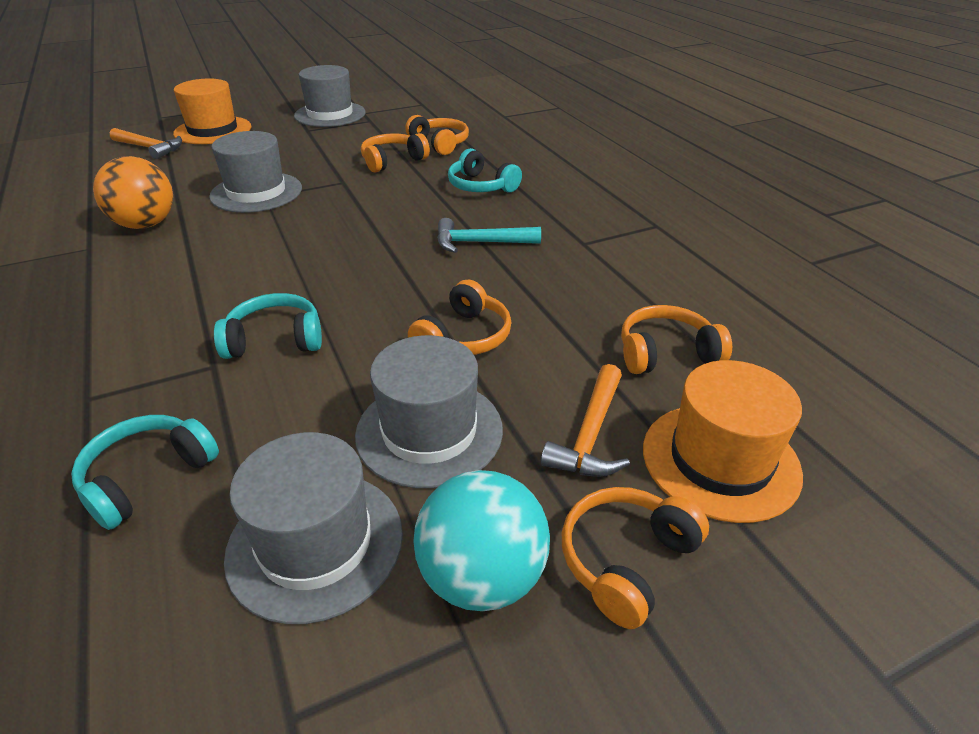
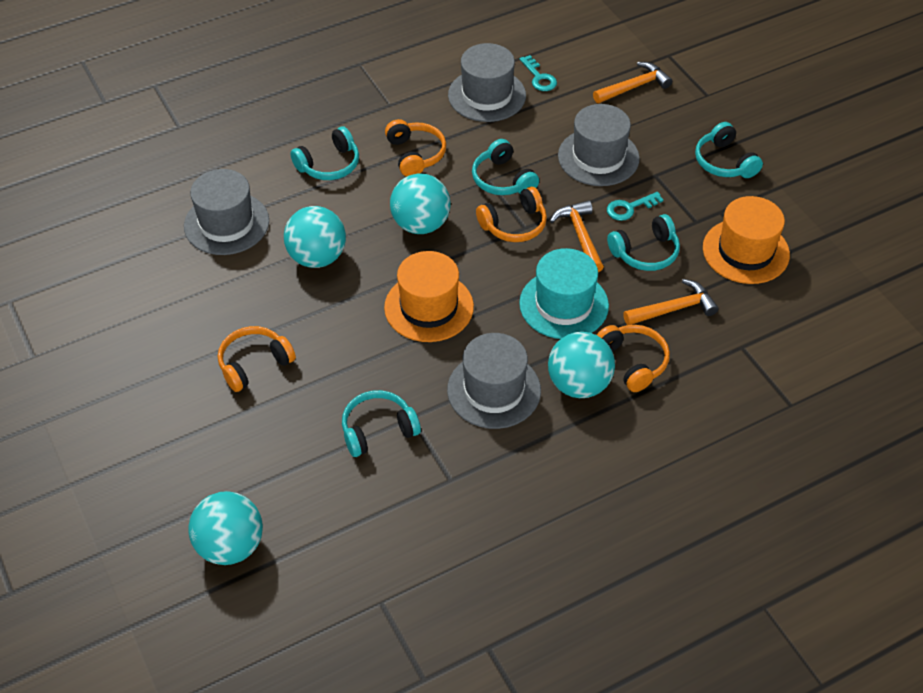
orange ball: 1 -> 0
orange hammer: 2 -> 3
orange headphones: 5 -> 4
turquoise ball: 1 -> 4
turquoise hammer: 1 -> 0
turquoise hat: 0 -> 1
turquoise headphones: 3 -> 5
turquoise key: 0 -> 2

